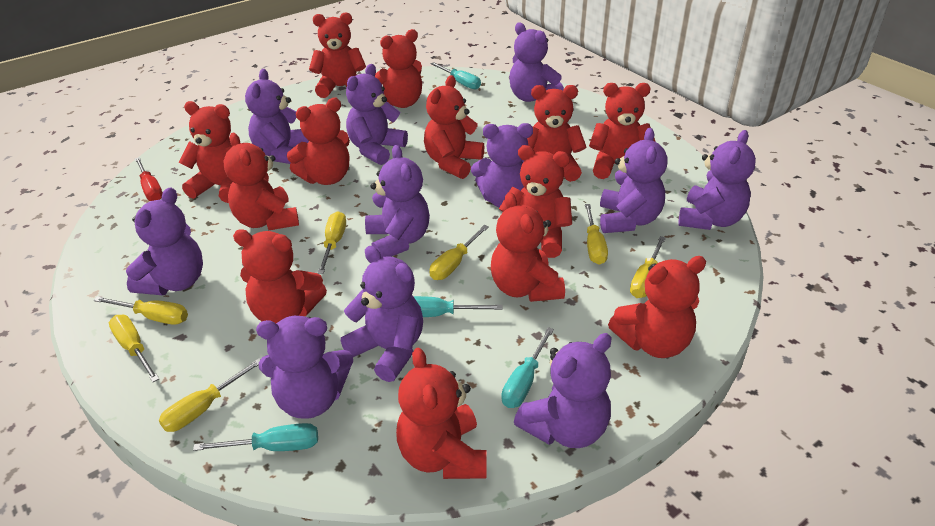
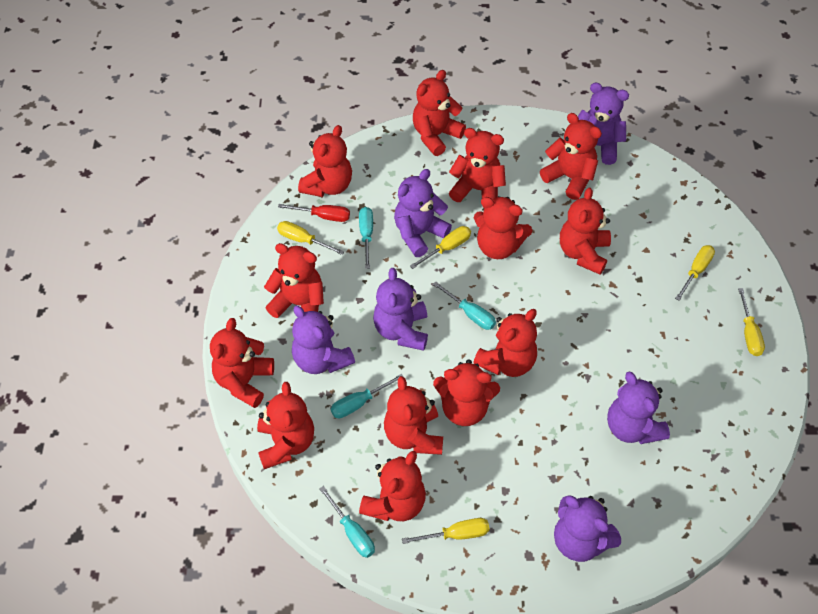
purple teddy bear: 11 -> 6
yellow screwdriver: 7 -> 5

